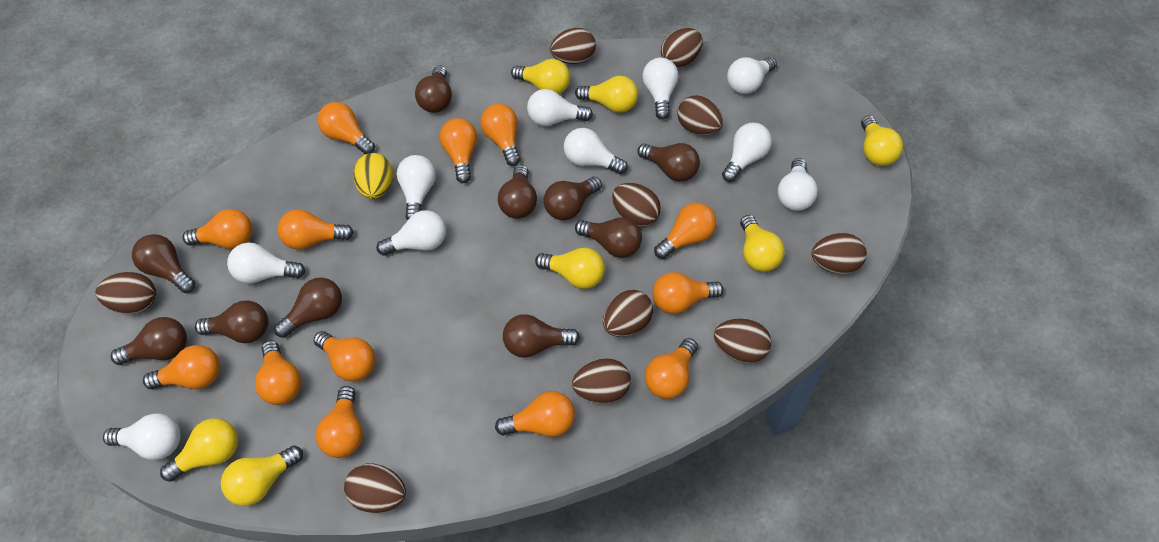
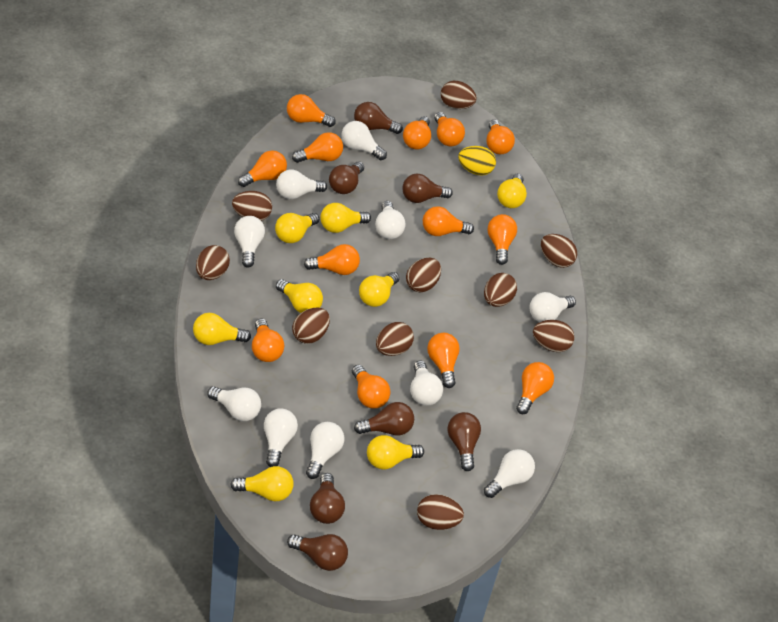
brown light bulb: 10 -> 7
yellow light bulb: 7 -> 8

